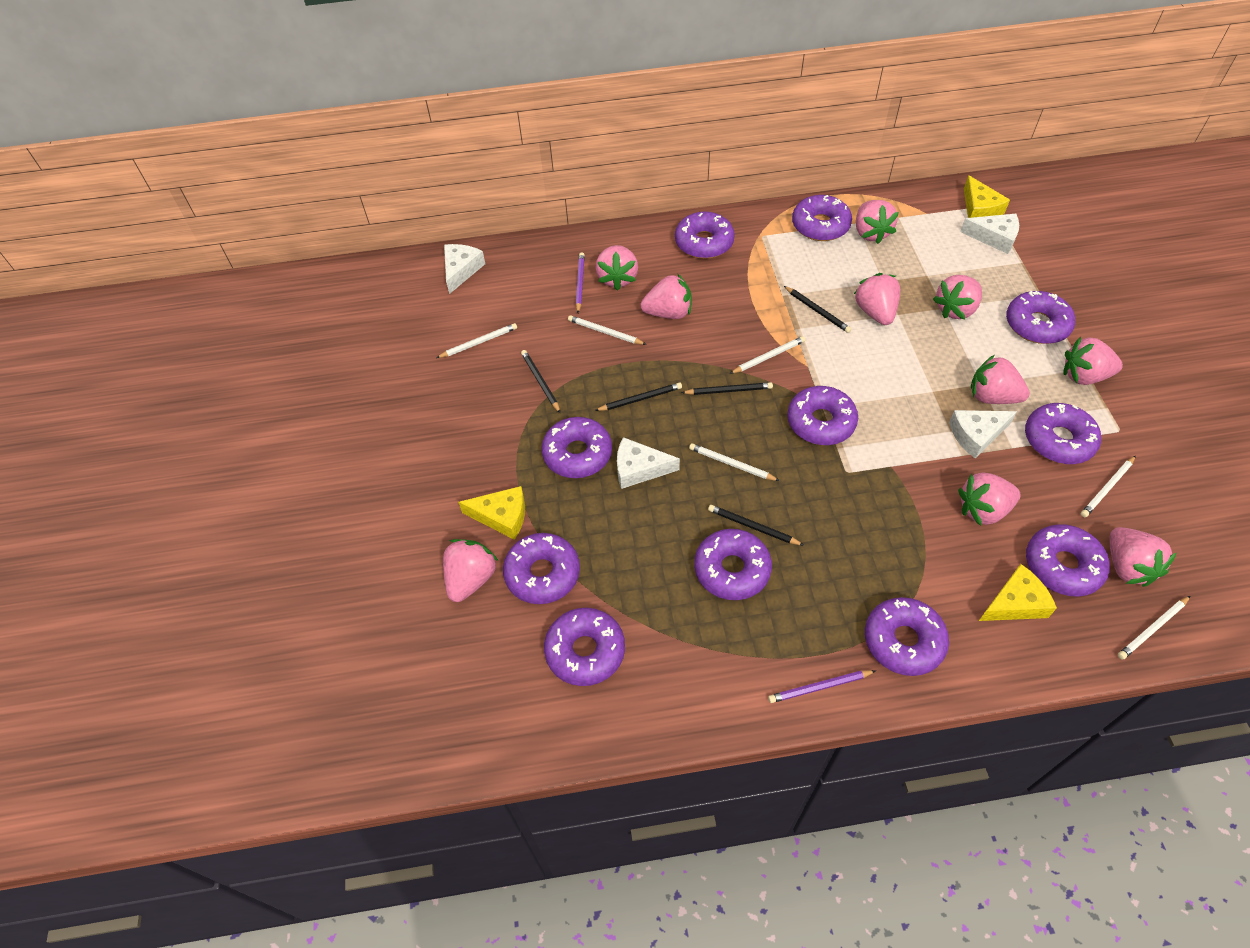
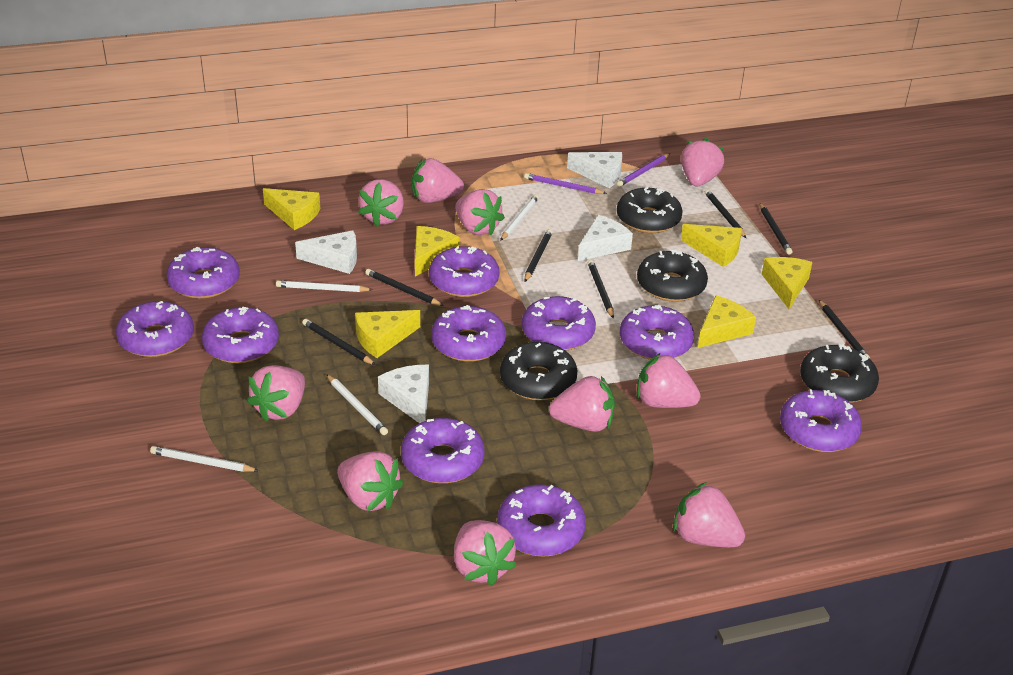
black donut: 0 -> 4
black pencil: 5 -> 7
purple donut: 11 -> 10
white pencil: 6 -> 4
yellow cheese: 3 -> 6

